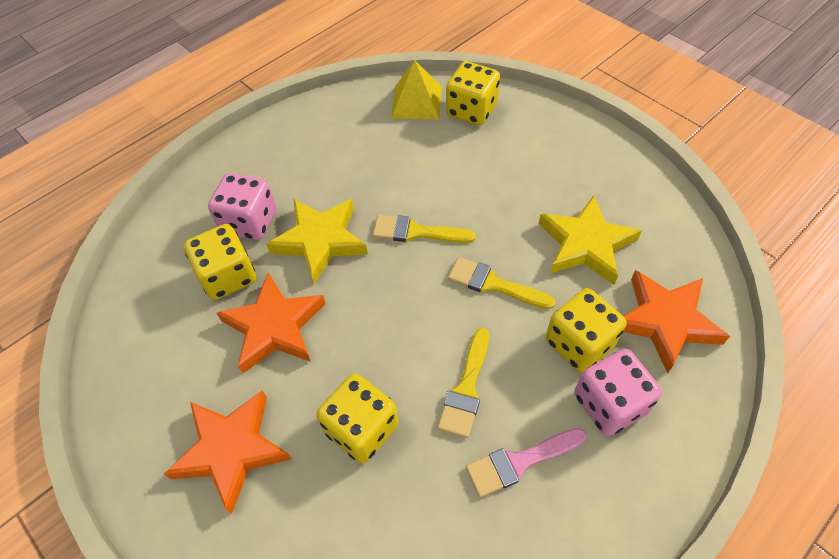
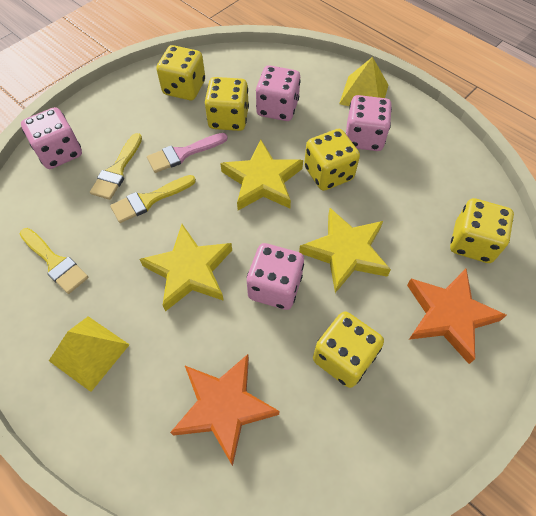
orange star: 3 -> 2
pink dice: 2 -> 4
yellow dice: 4 -> 5
yellow pyramid: 1 -> 2
yellow star: 2 -> 3

